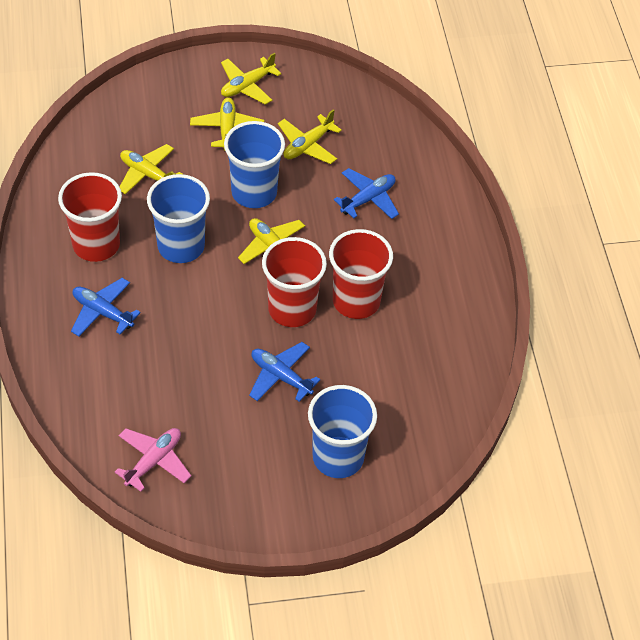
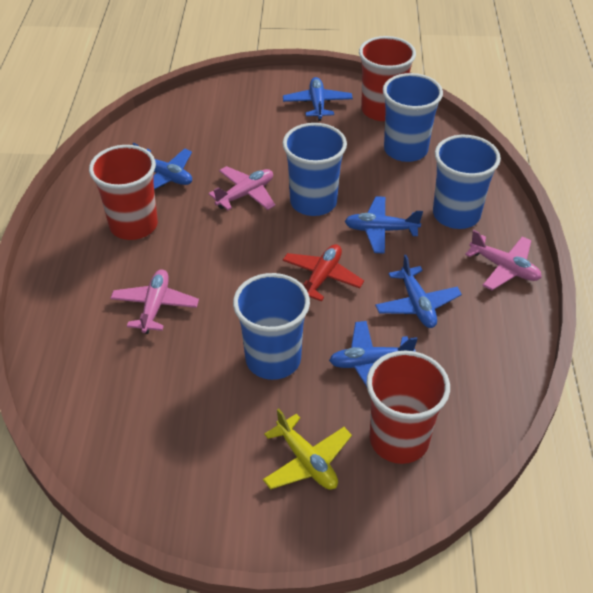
blue cup: 3 -> 4
blue plane: 3 -> 5
pink plane: 1 -> 3
red plane: 0 -> 1
yellow plane: 5 -> 1

